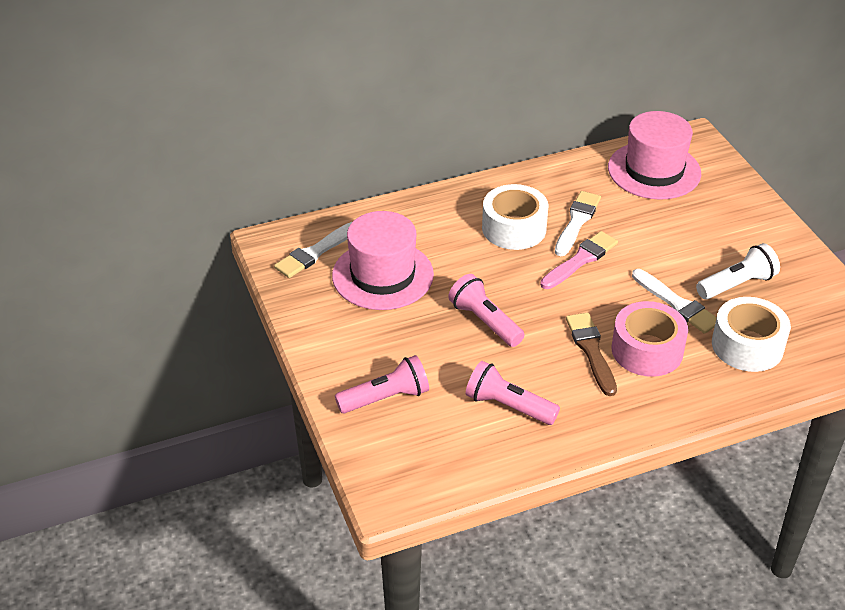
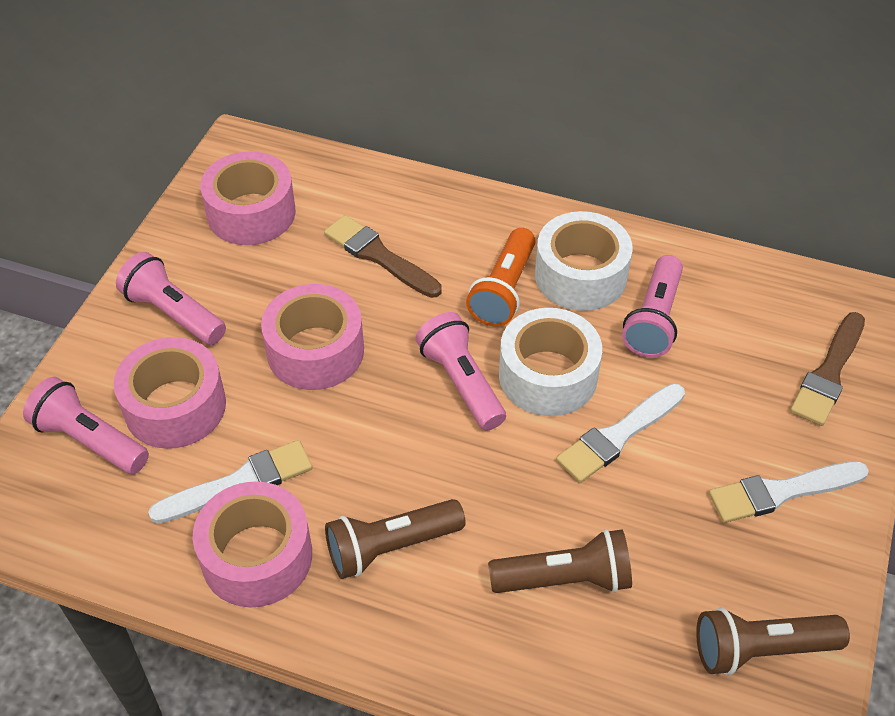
brown brush: 1 -> 2
brown flashlight: 0 -> 3
orange flashlight: 0 -> 1
pink brush: 1 -> 0
pink flashlight: 3 -> 4
pink hat: 2 -> 0
pink tape: 1 -> 4
white flashlight: 1 -> 0

